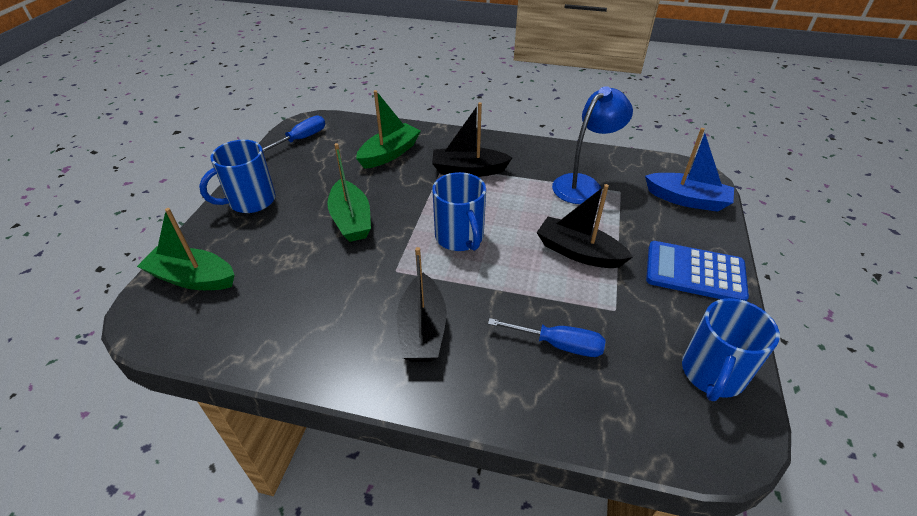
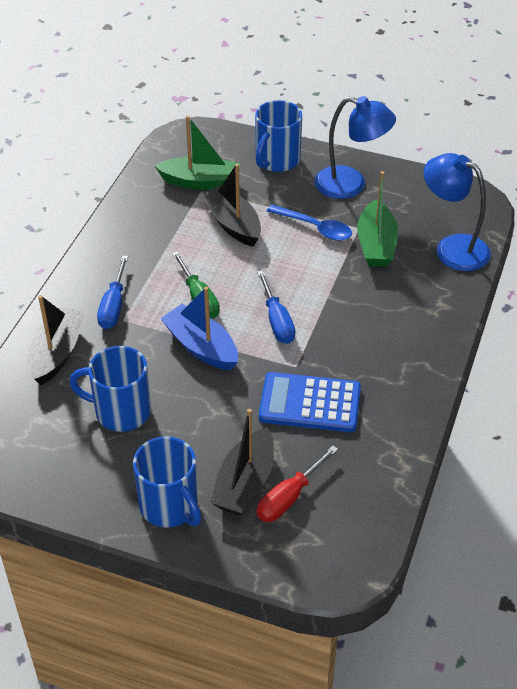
blue lamp: 1 -> 2
blue spoon: 0 -> 1
green boat: 3 -> 2
green screwdriver: 0 -> 1
red screwdriver: 0 -> 1

